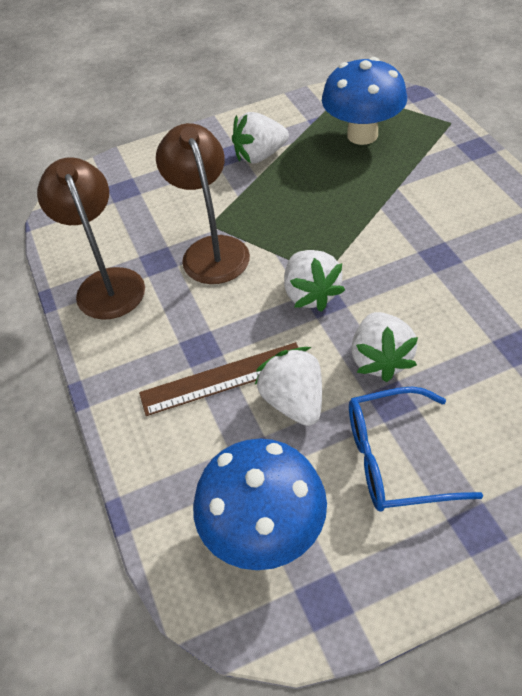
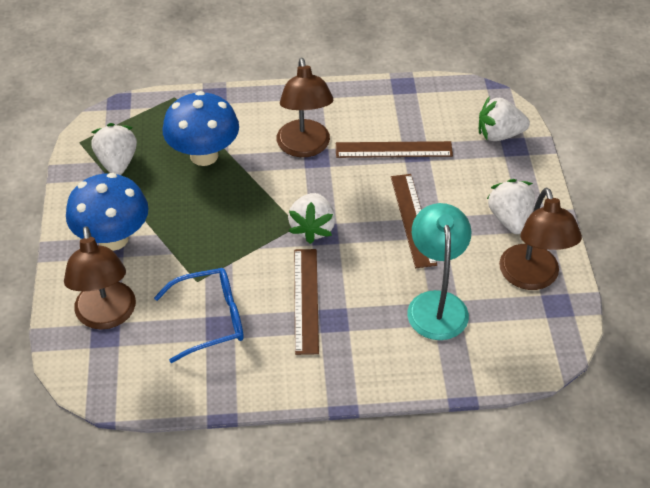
brown lamp: 2 -> 3
brown ruler: 1 -> 3
turquoise lamp: 0 -> 1

